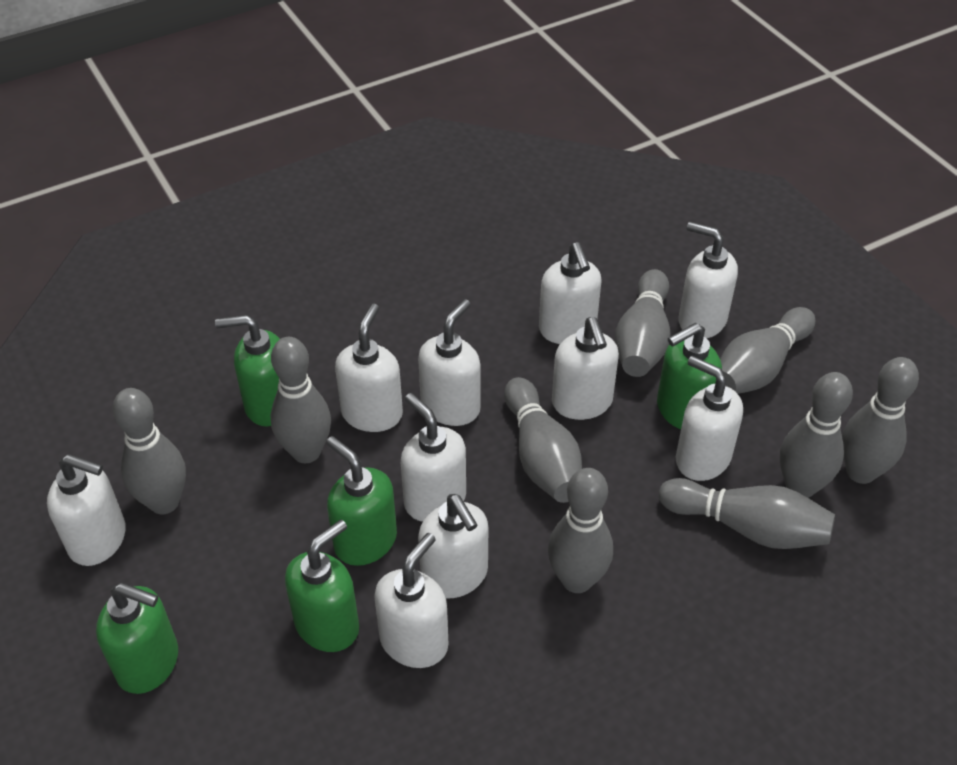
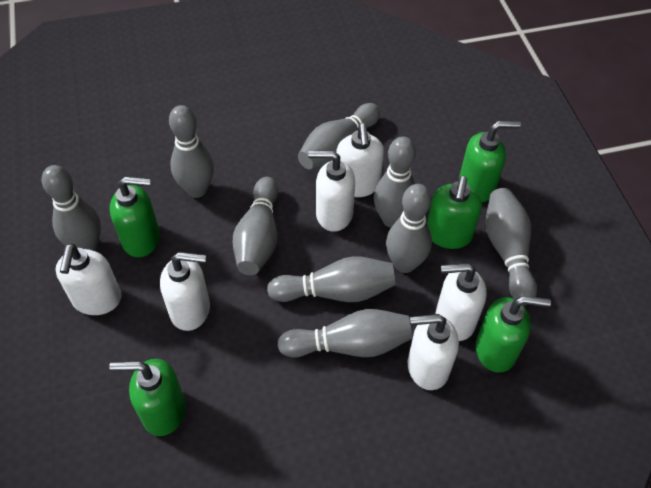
white soap dispenser: 10 -> 6

